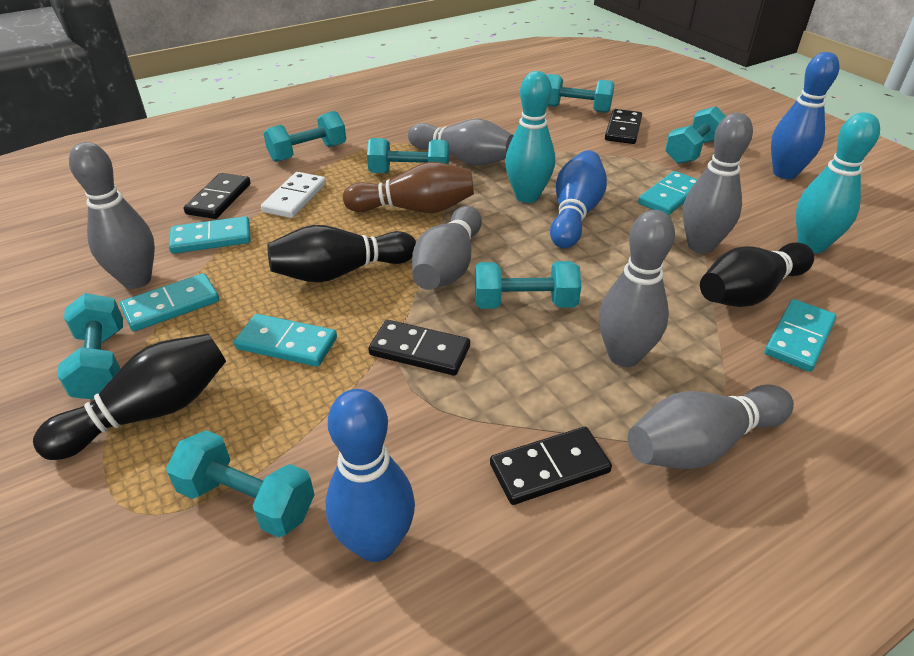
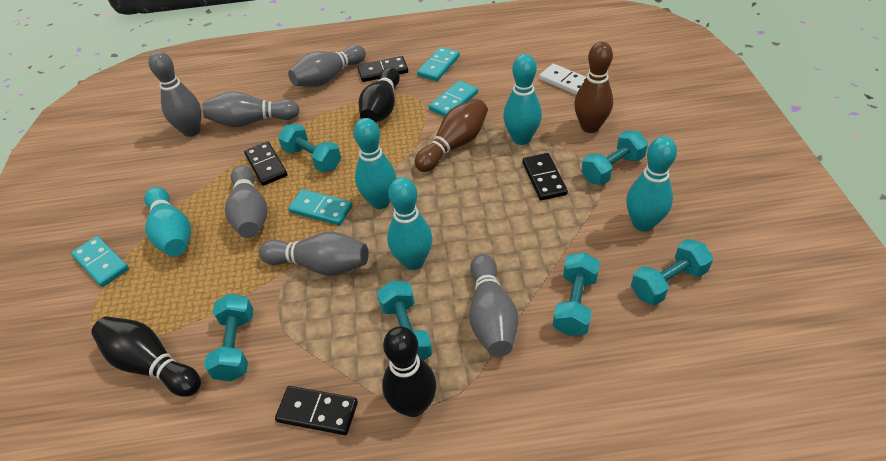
blue bowling pin: 3 -> 0
brown bowling pin: 1 -> 2
turquoise bowling pin: 2 -> 5
turquoise domino: 5 -> 4
turquoise dumbbell: 7 -> 6

